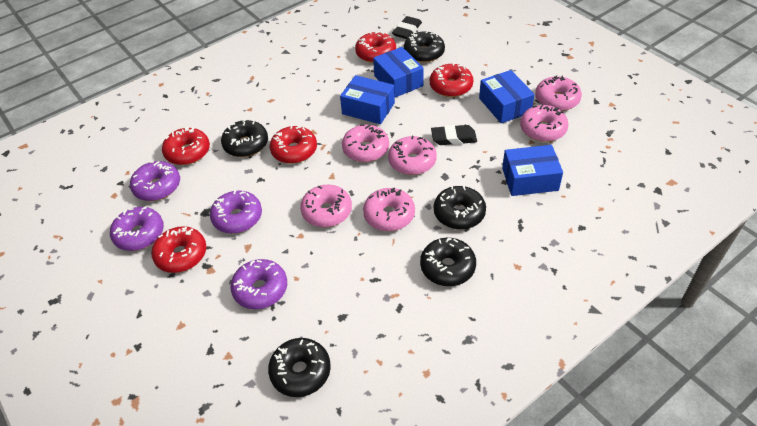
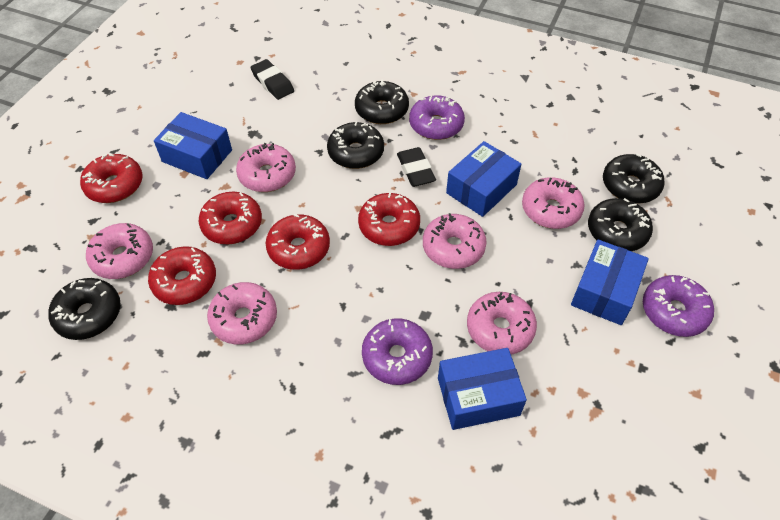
purple donut: 4 -> 3

